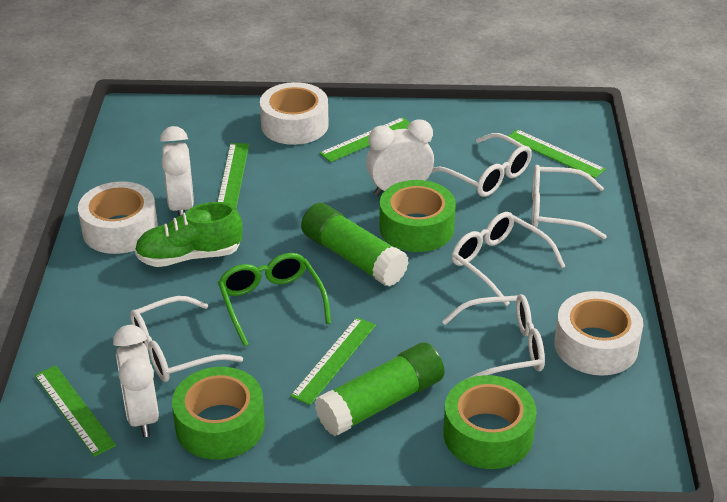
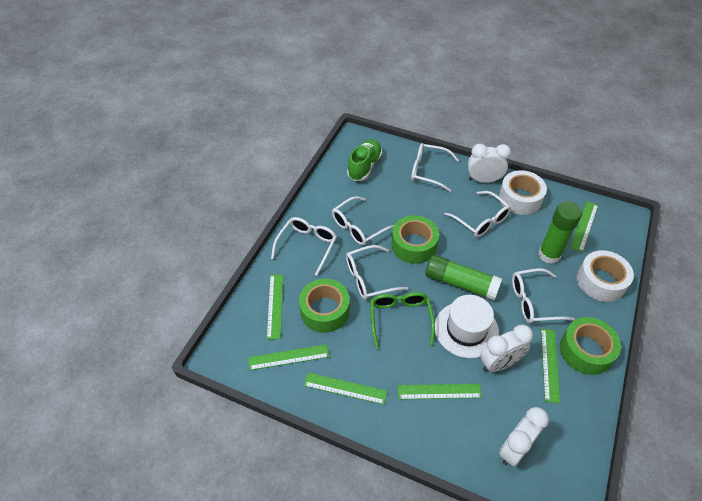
green ruler: 5 -> 6
white glasses: 5 -> 6
white hat: 0 -> 1
white tape: 3 -> 2

